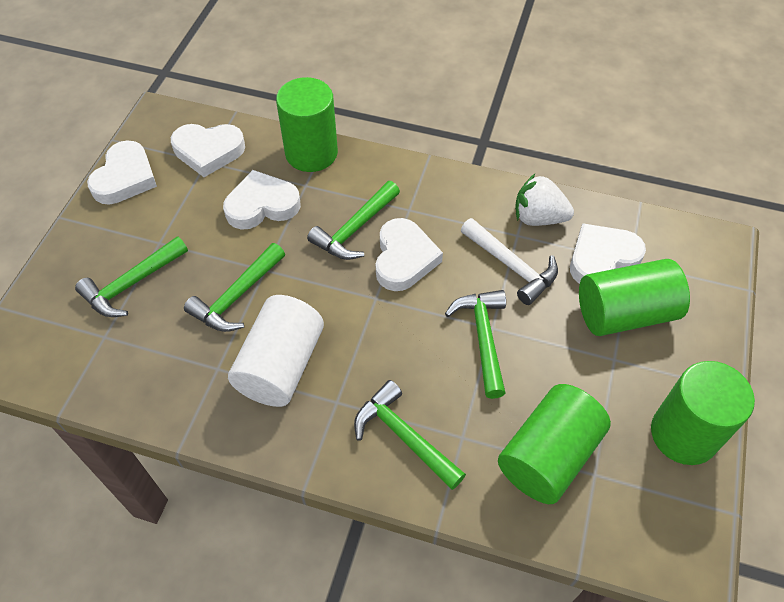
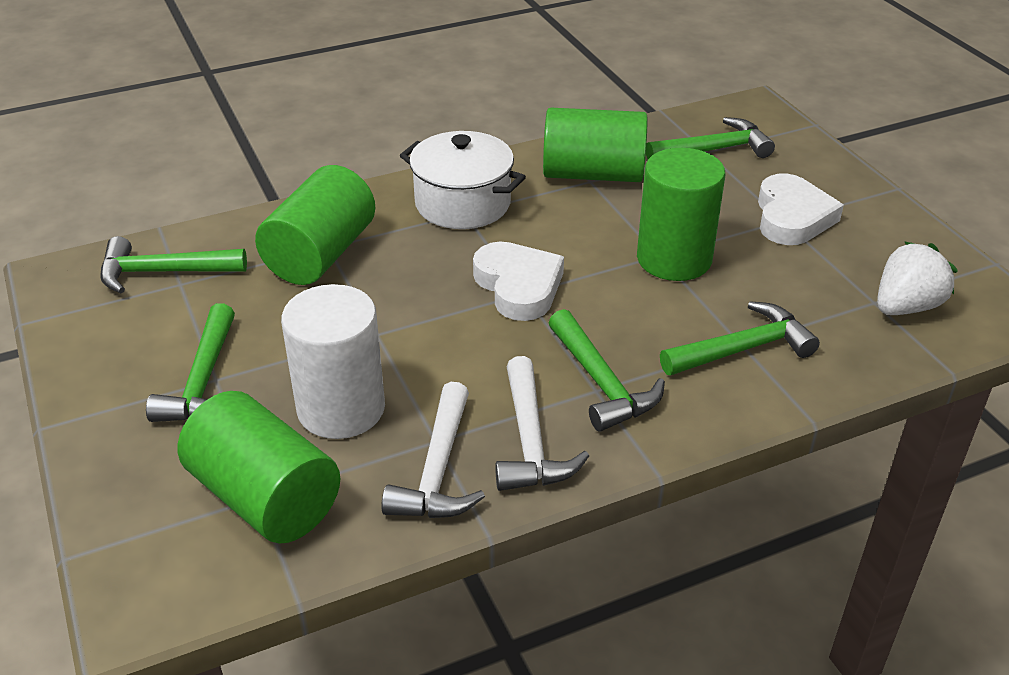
white hammer: 1 -> 2
white heart: 5 -> 2
white pot: 0 -> 1

